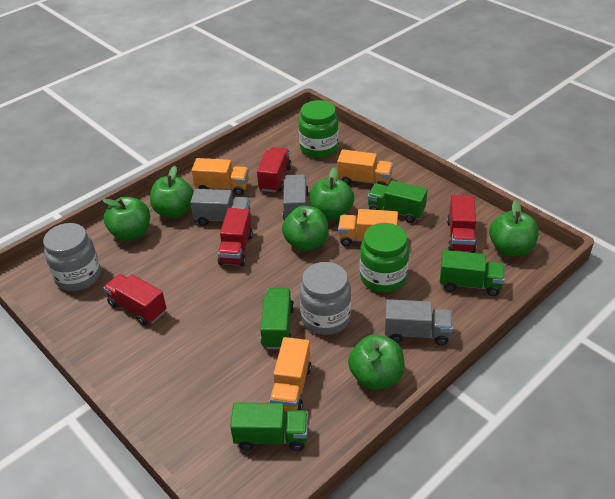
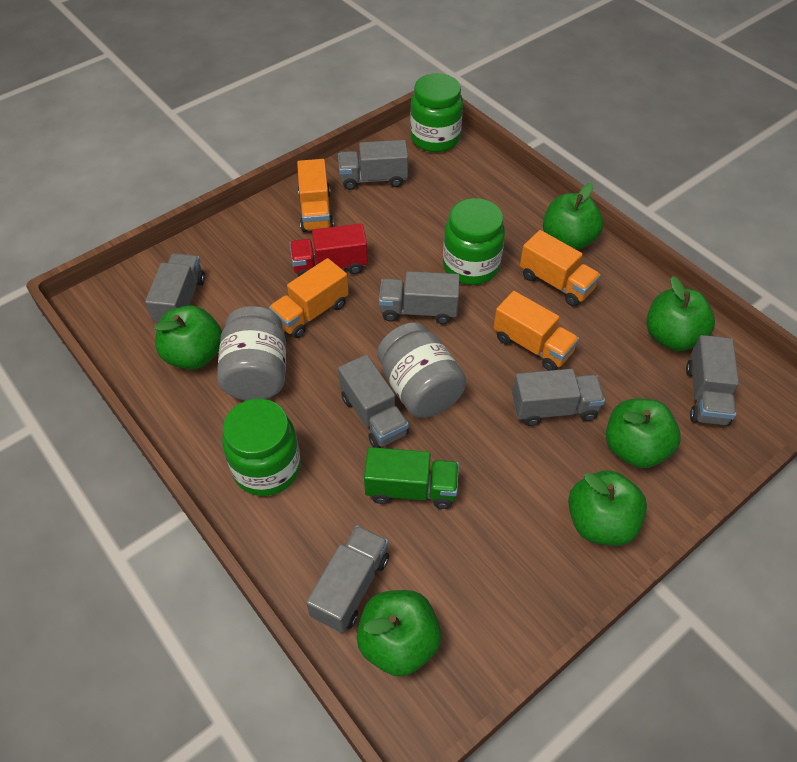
green jar: 2 -> 3
green truck: 4 -> 1
grey truck: 3 -> 7
red truck: 4 -> 1

